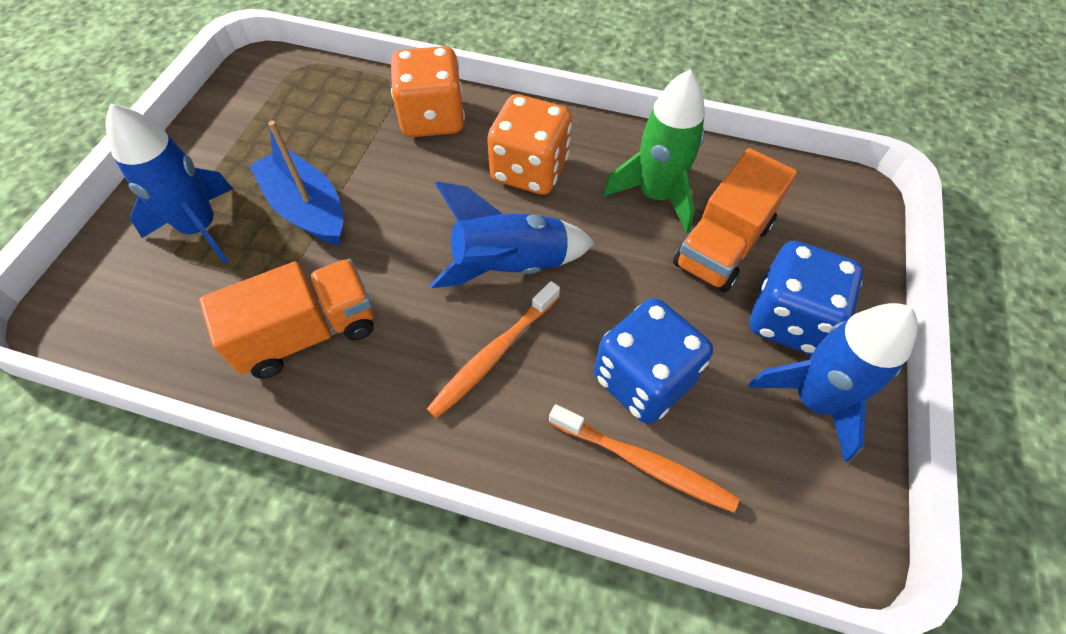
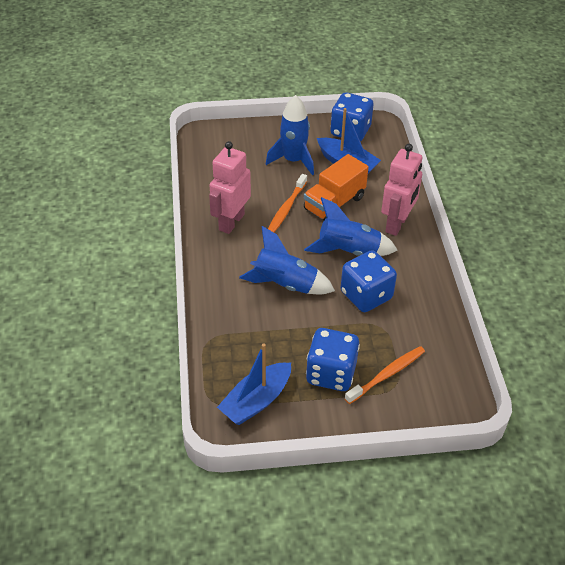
blue boat: 1 -> 2
blue dice: 2 -> 3
green rocket: 1 -> 0
orange dice: 2 -> 0
orange truck: 2 -> 1
pink robot: 0 -> 2

